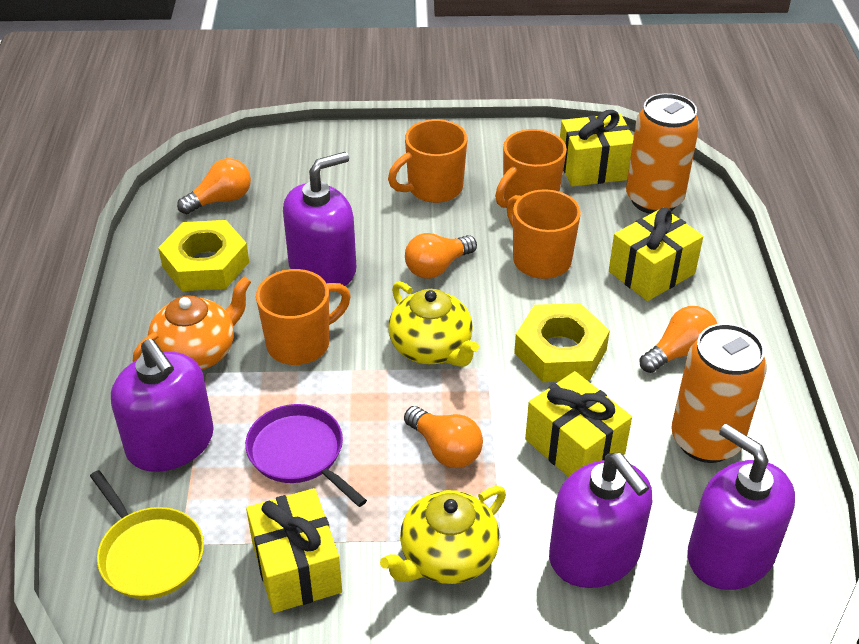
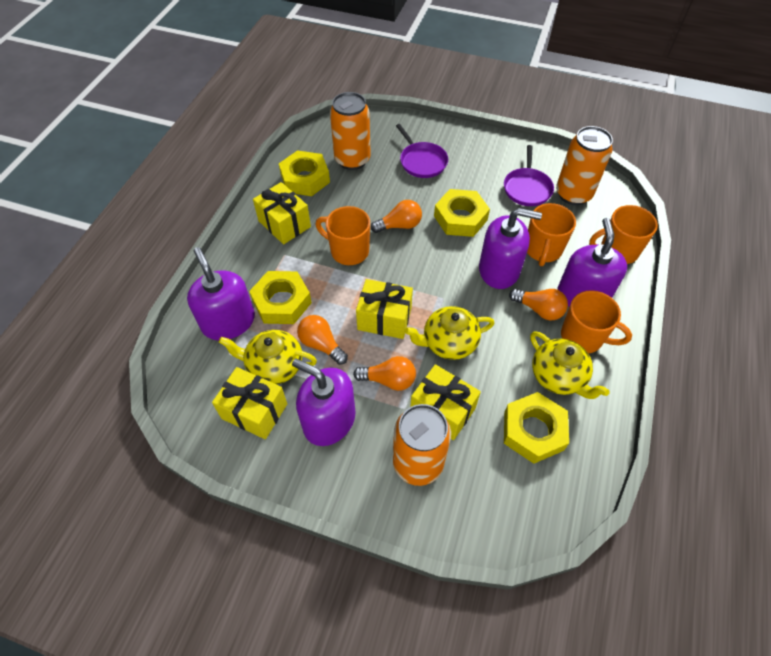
orange can: 2 -> 3
orange teapot: 1 -> 0
purple pan: 1 -> 2
yellow nut: 2 -> 4
yellow pan: 1 -> 0
yellow teapot: 2 -> 3

